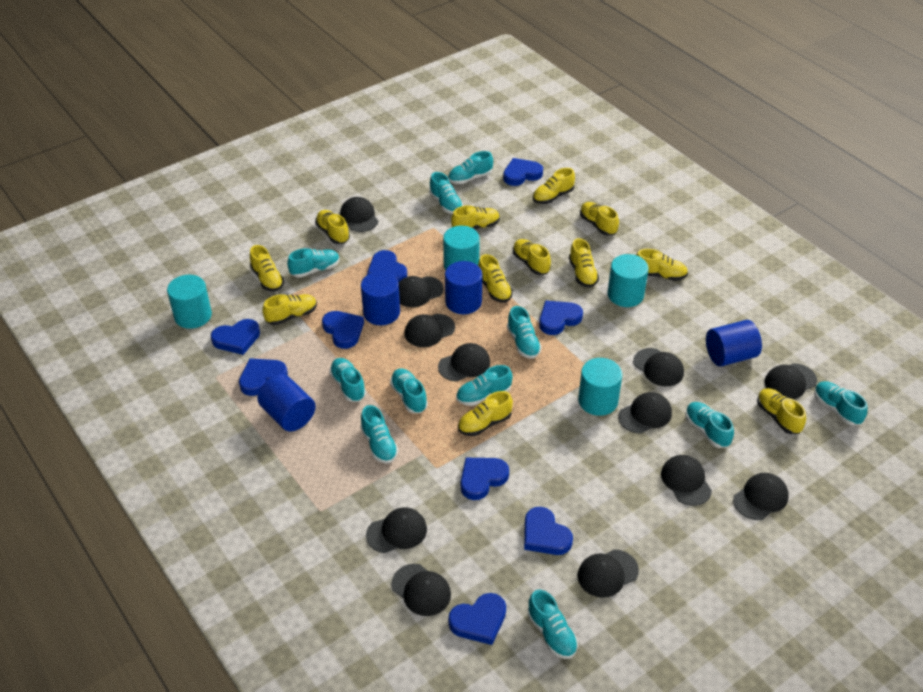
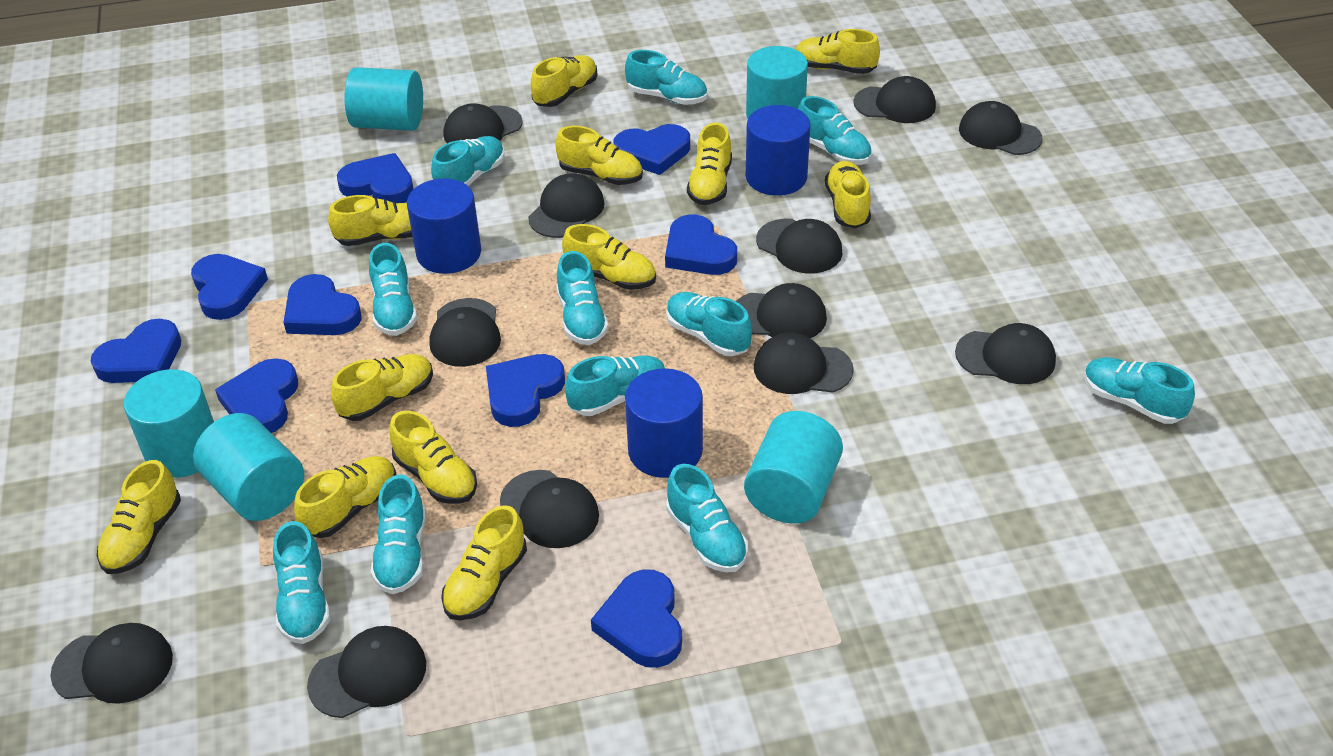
blue cylinder: 4 -> 3
turquoise cylinder: 4 -> 5

